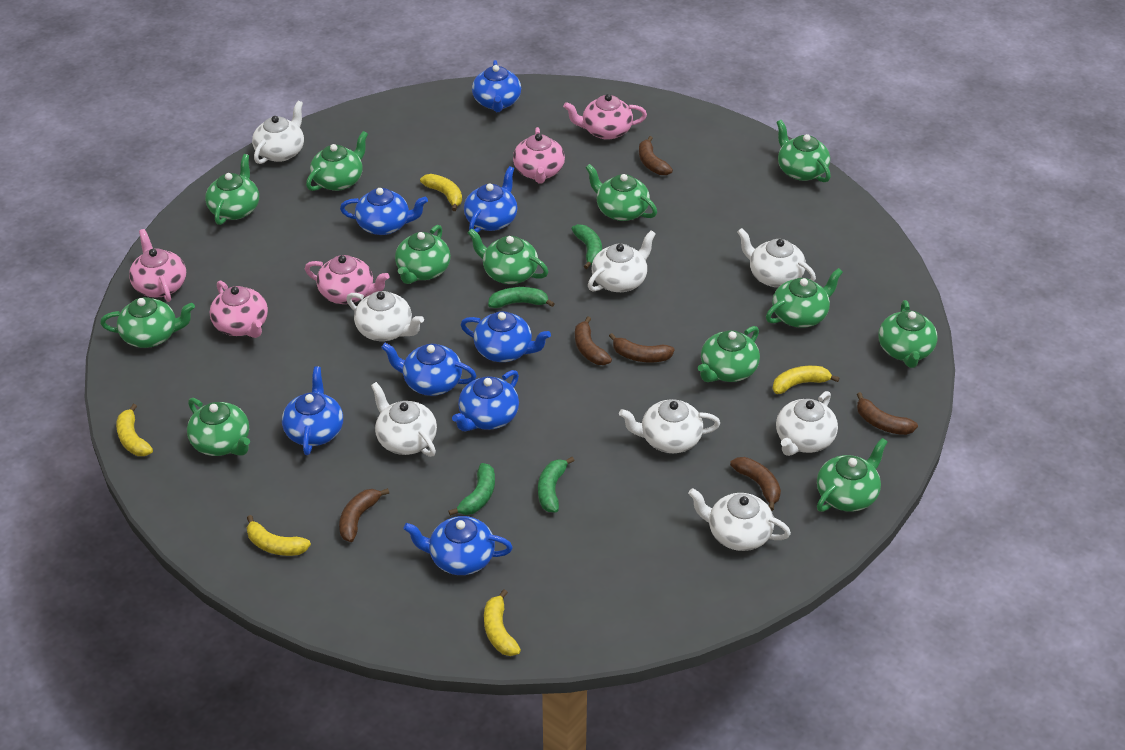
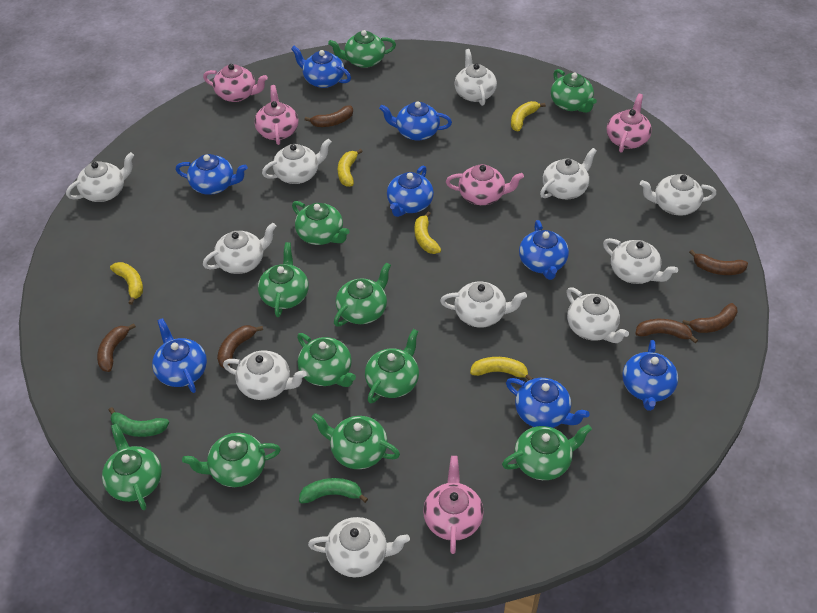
green banana: 4 -> 2
green teapot: 12 -> 11
white teapot: 8 -> 11

